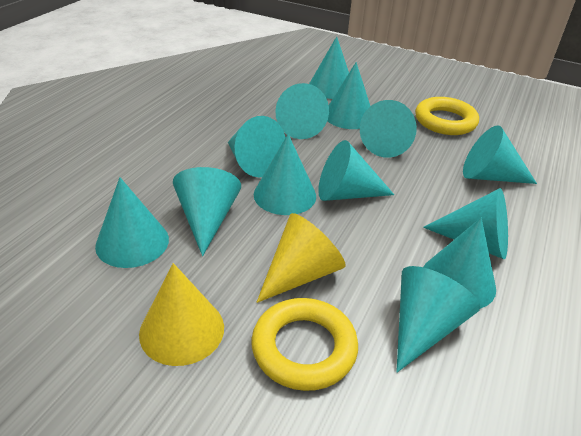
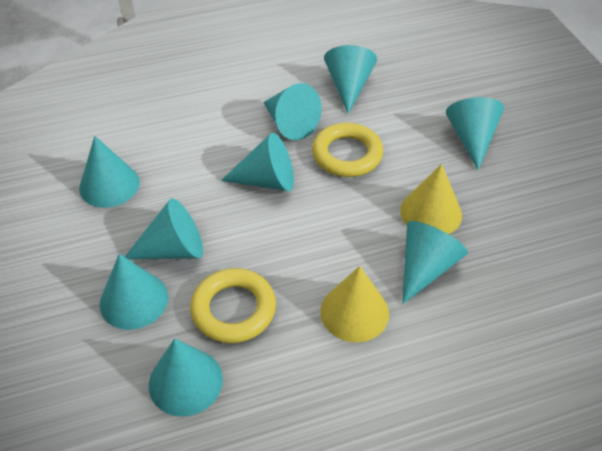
turquoise cone: 13 -> 9

